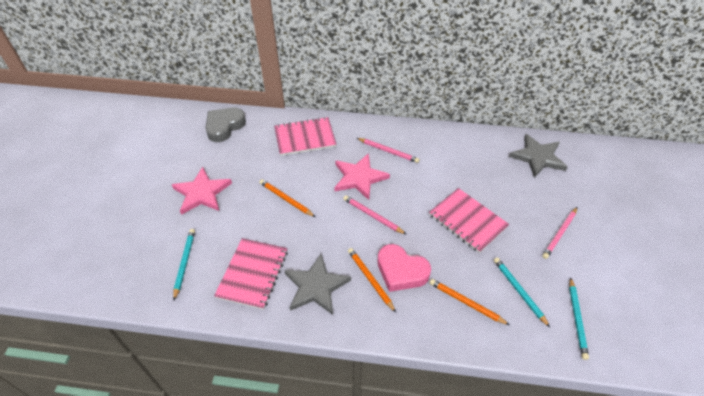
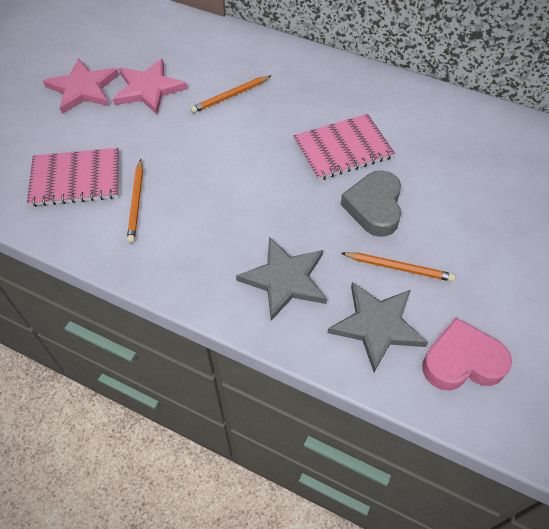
pink notebook: 3 -> 2
pink pencil: 3 -> 0
turquoise pencil: 3 -> 0

